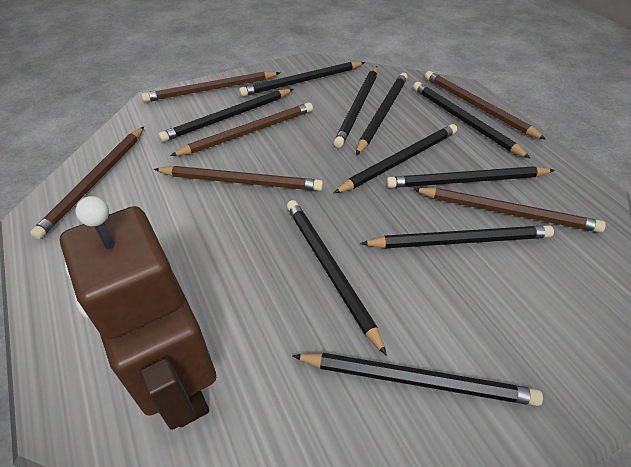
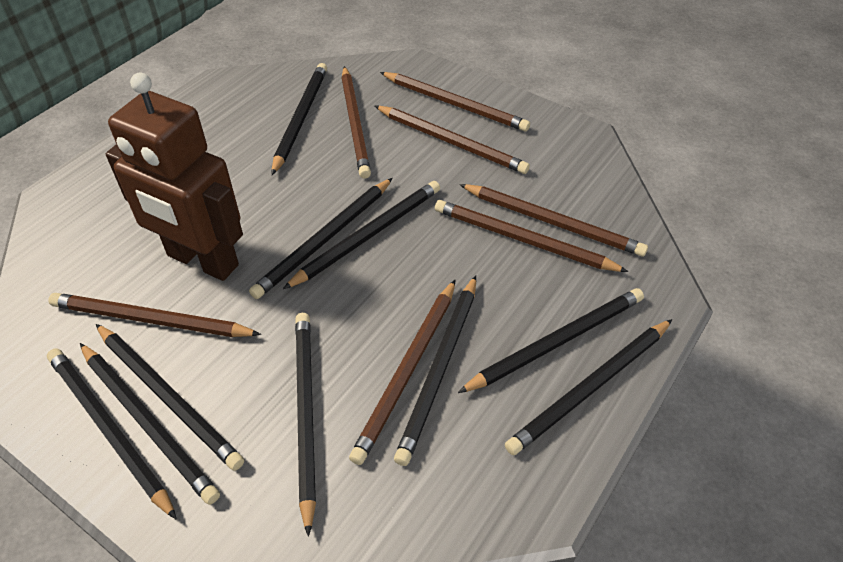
brown pencil: 6 -> 7

